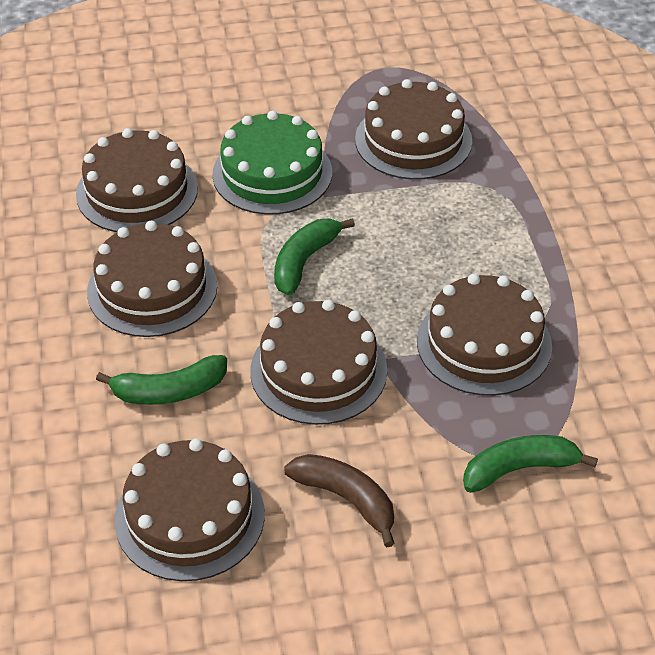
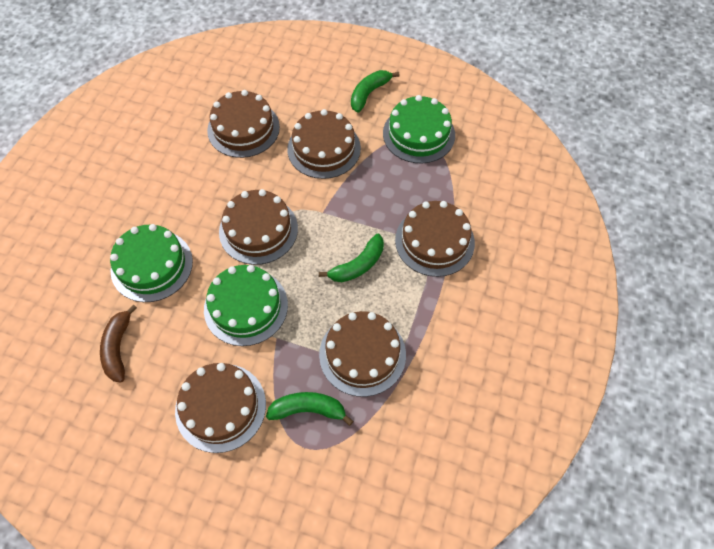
green cake: 1 -> 3

